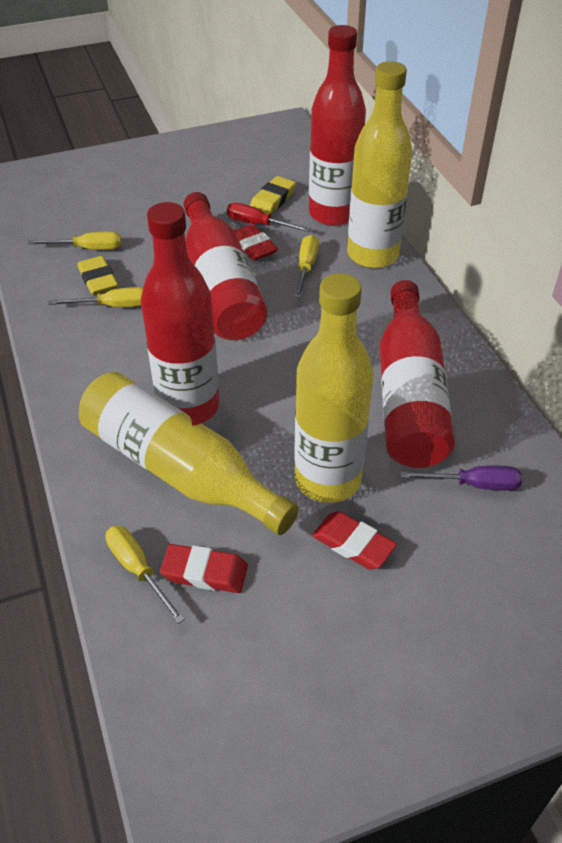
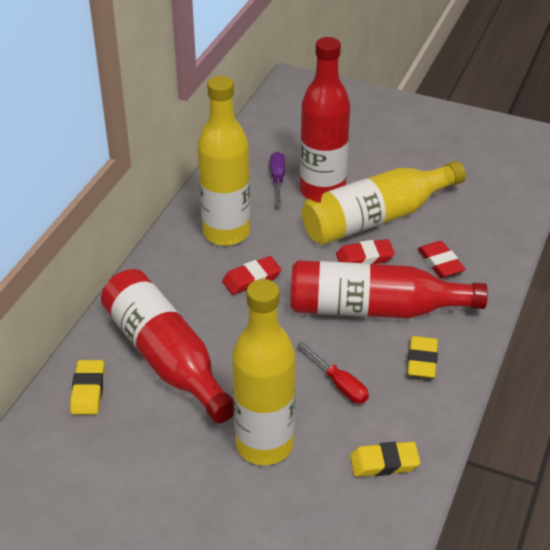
red bottle: 4 -> 3
yellow eraser: 2 -> 3
yellow screwdriver: 4 -> 0

